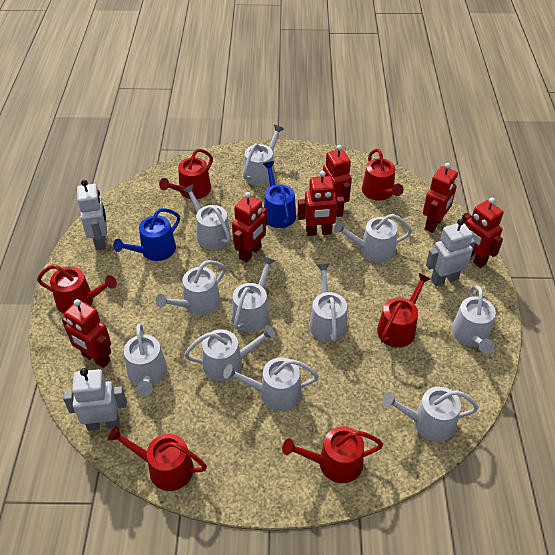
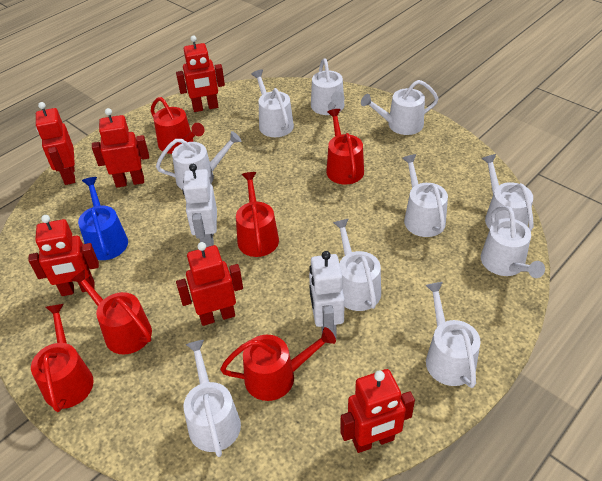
blue watering can: 2 -> 1
white robot: 3 -> 2
white watering can: 11 -> 10

